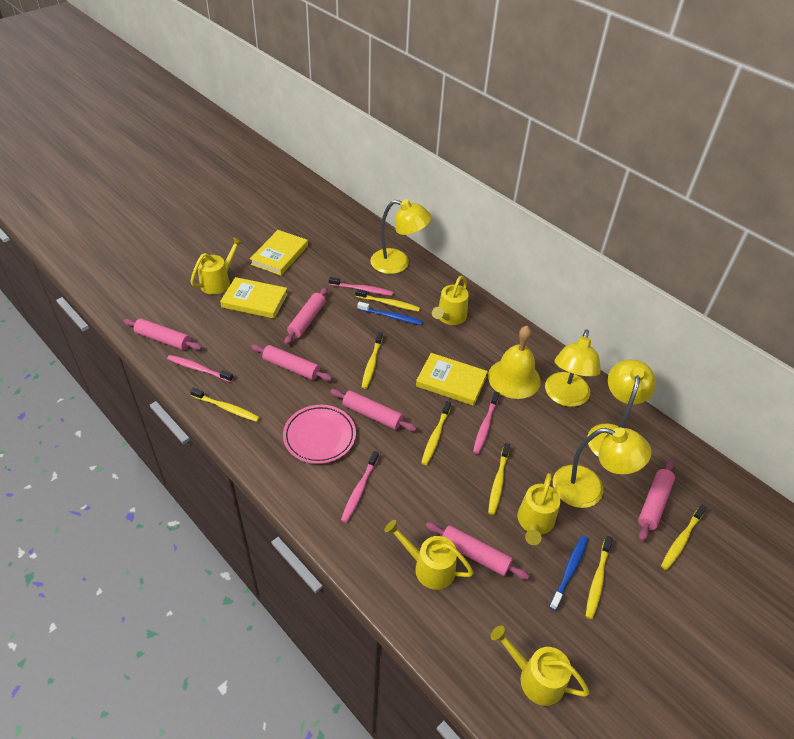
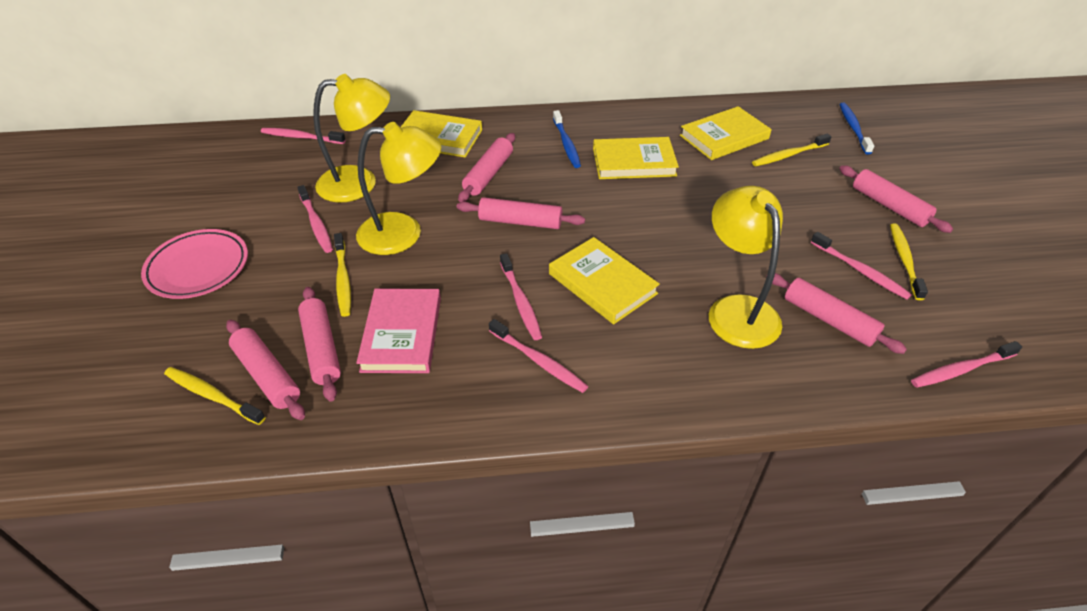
pink book: 0 -> 1
pink toothbrush: 4 -> 6
yellow bell: 1 -> 0
yellow book: 3 -> 4
yellow lamp: 4 -> 3
yellow toothbrush: 7 -> 4
yellow watering can: 5 -> 0

